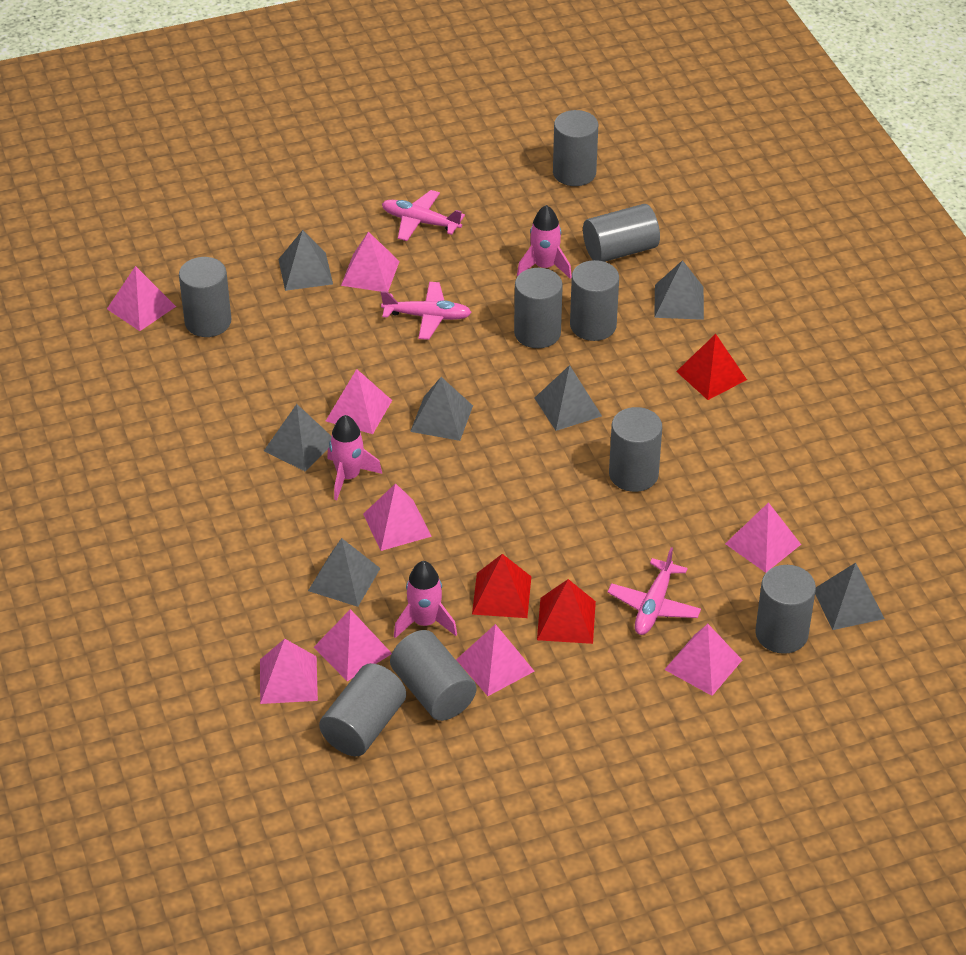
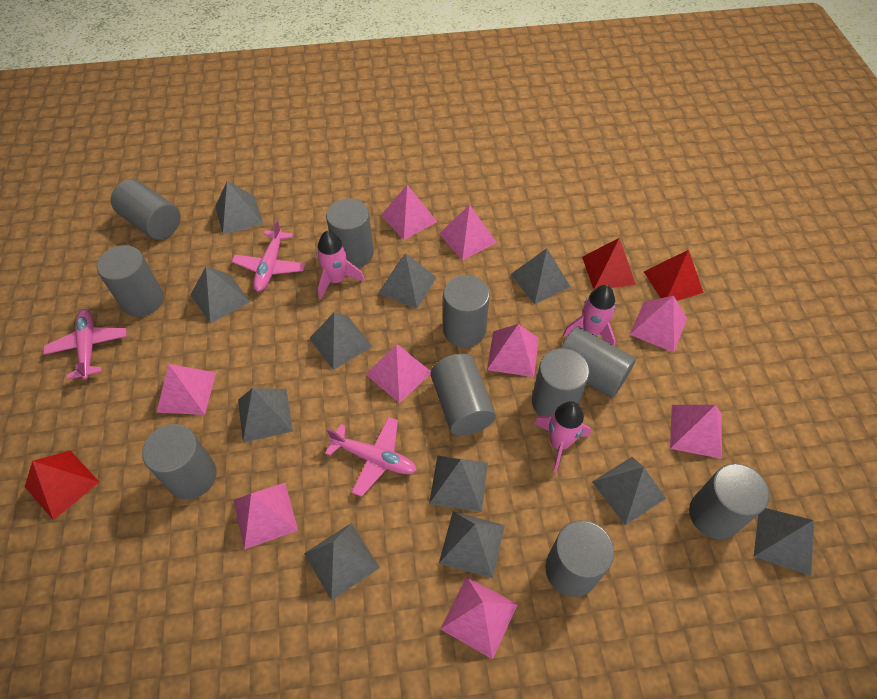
grey cylinder: 9 -> 10
grey pyramid: 7 -> 11

